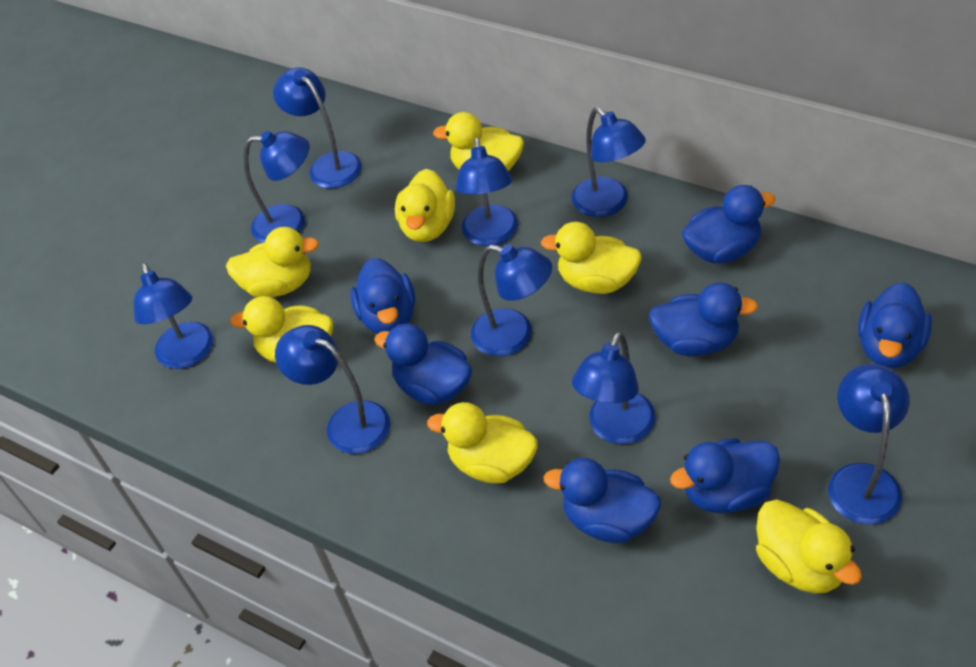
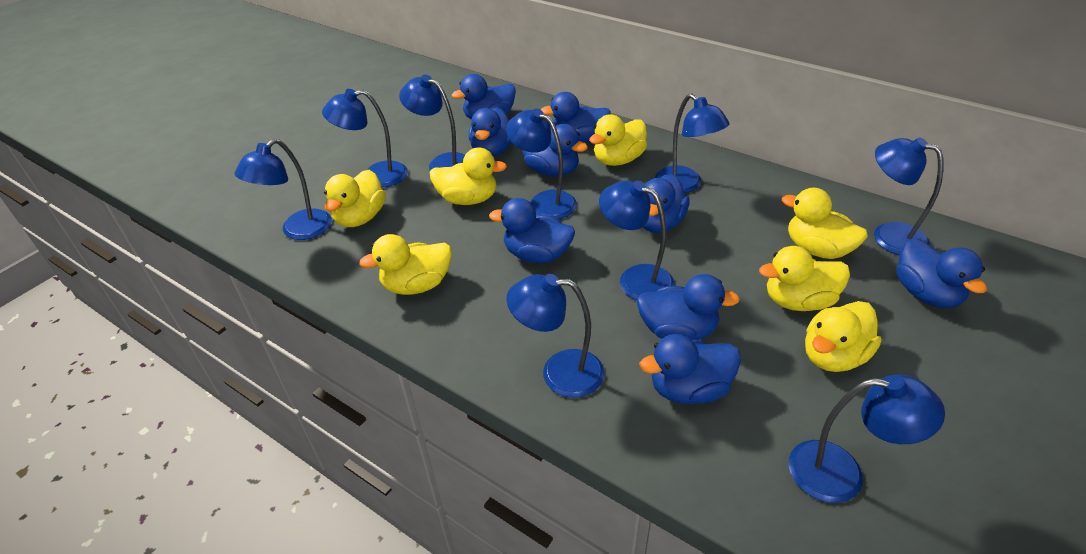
blue duck: 7 -> 9

